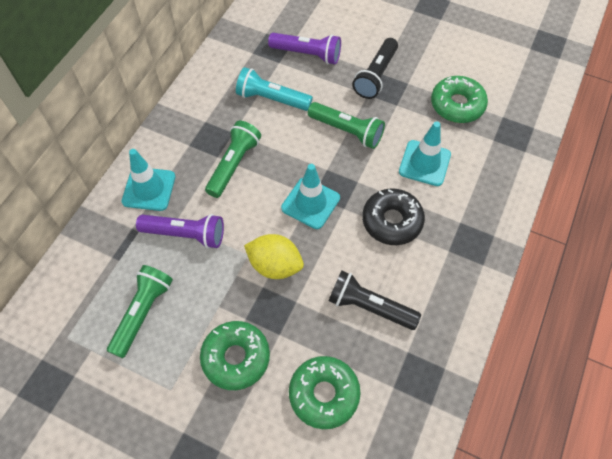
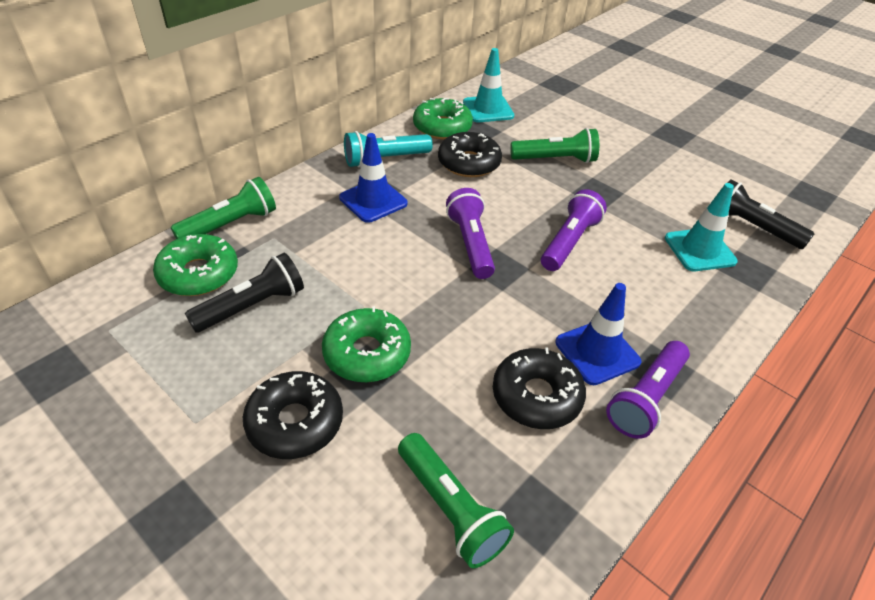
black donut: 1 -> 3
blue traffic cone: 0 -> 2
purple flashlight: 2 -> 3
turquoise traffic cone: 3 -> 2
yellow lemon: 1 -> 0

